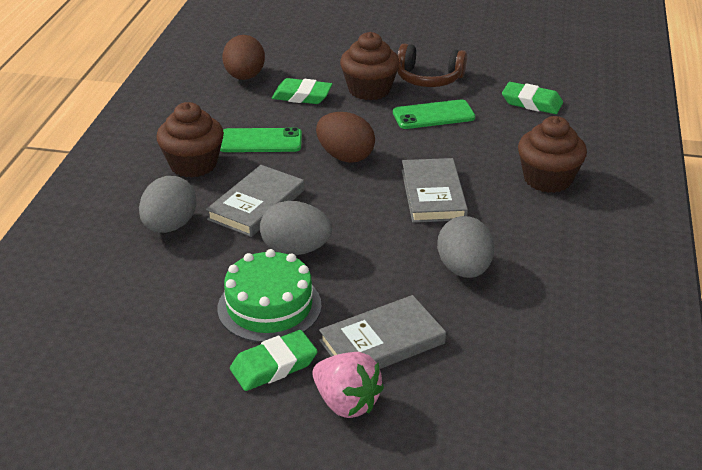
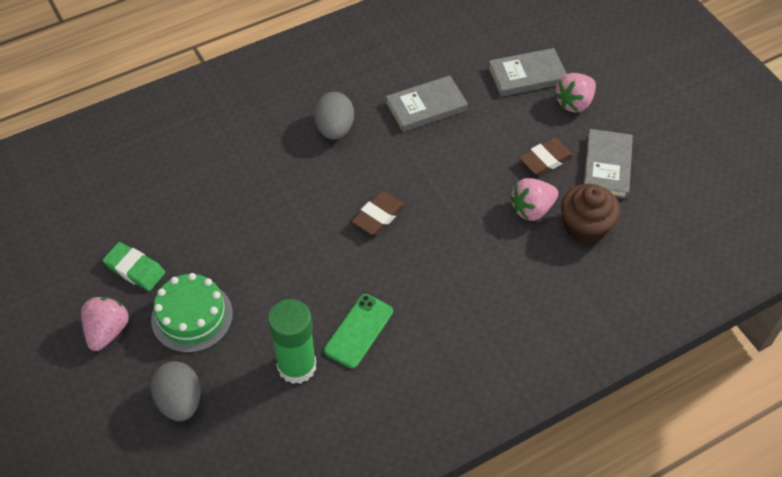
brown cupcake: 3 -> 1
brown egg: 2 -> 0
brown eraser: 0 -> 2
brown headphones: 1 -> 0
green eraser: 3 -> 1
green glue stick: 0 -> 1
green phone: 2 -> 1
grey egg: 3 -> 2
pink strawberry: 1 -> 3

